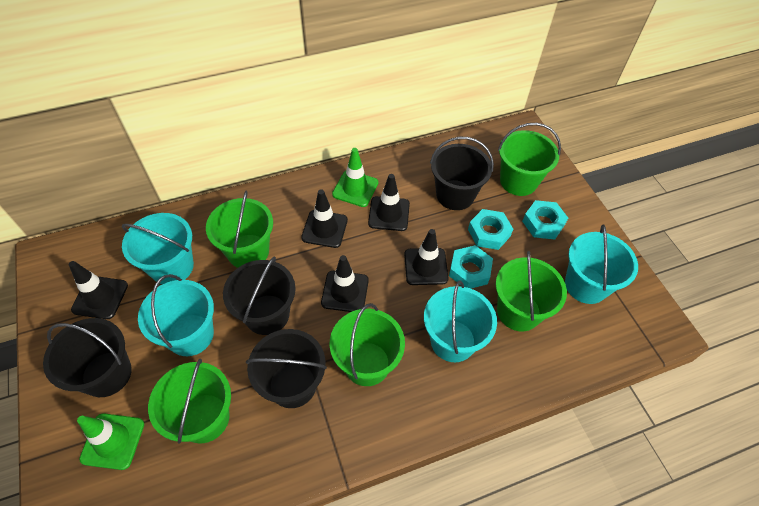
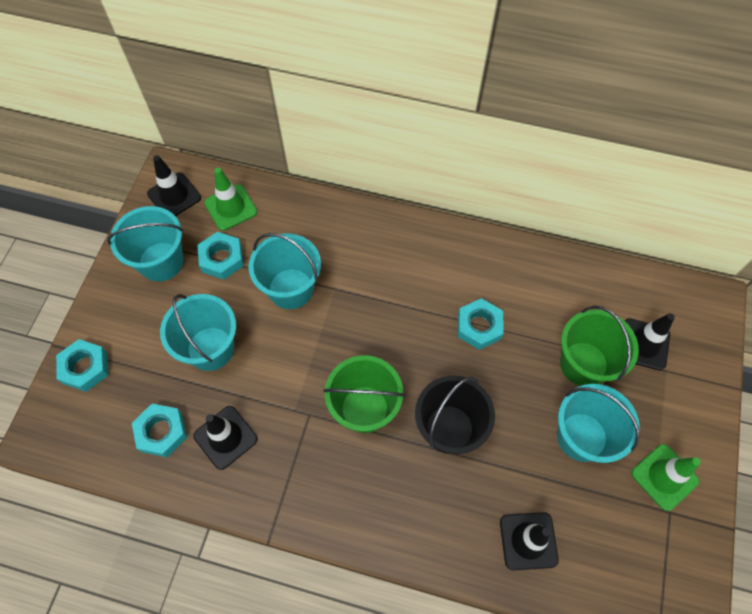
black bucket: 4 -> 1
black traffic cone: 5 -> 4
green bucket: 5 -> 2
turquoise nut: 3 -> 4

